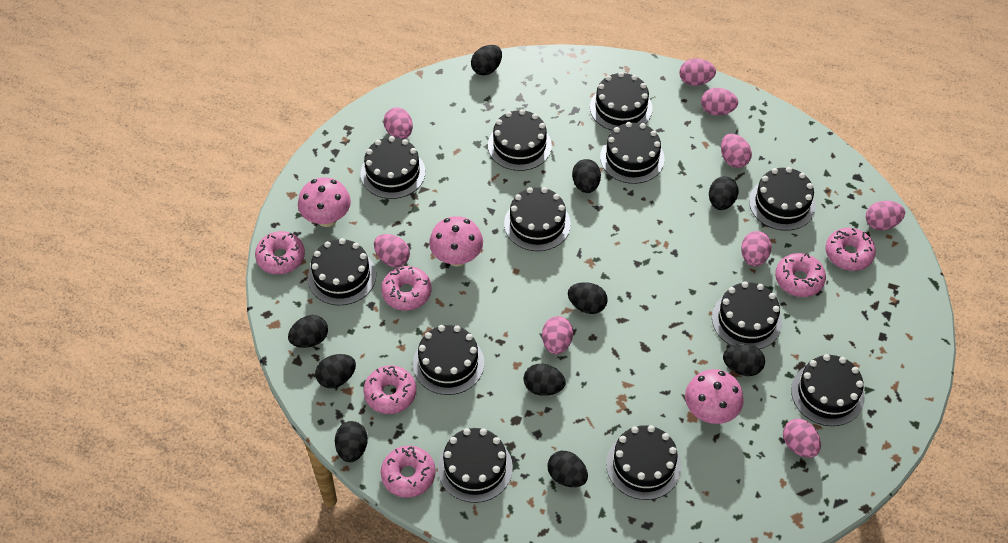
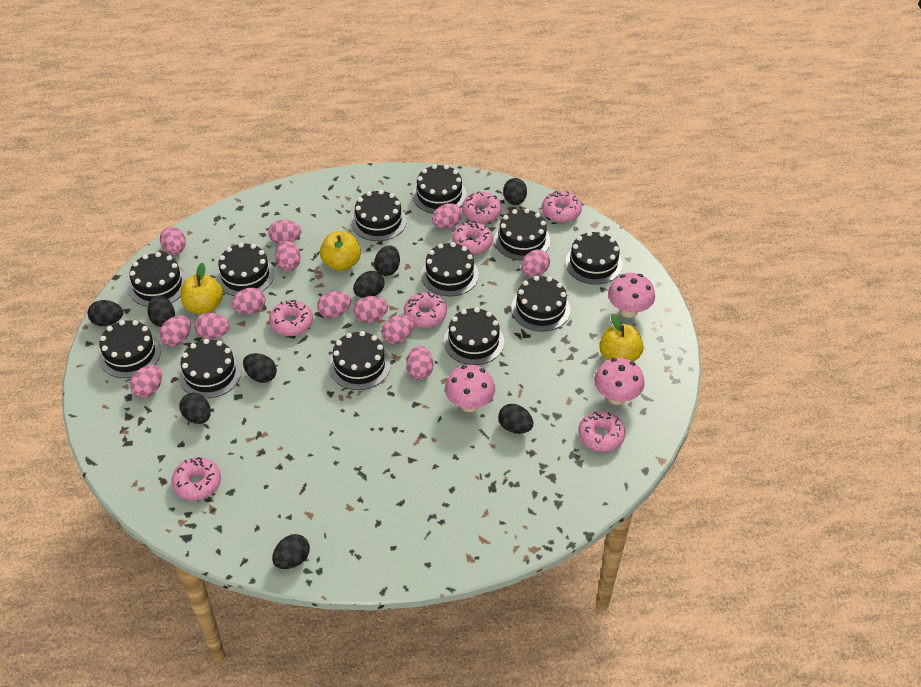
black egg: 10 -> 9
pink donut: 6 -> 7
pink egg: 9 -> 13
yellow apple: 0 -> 3

